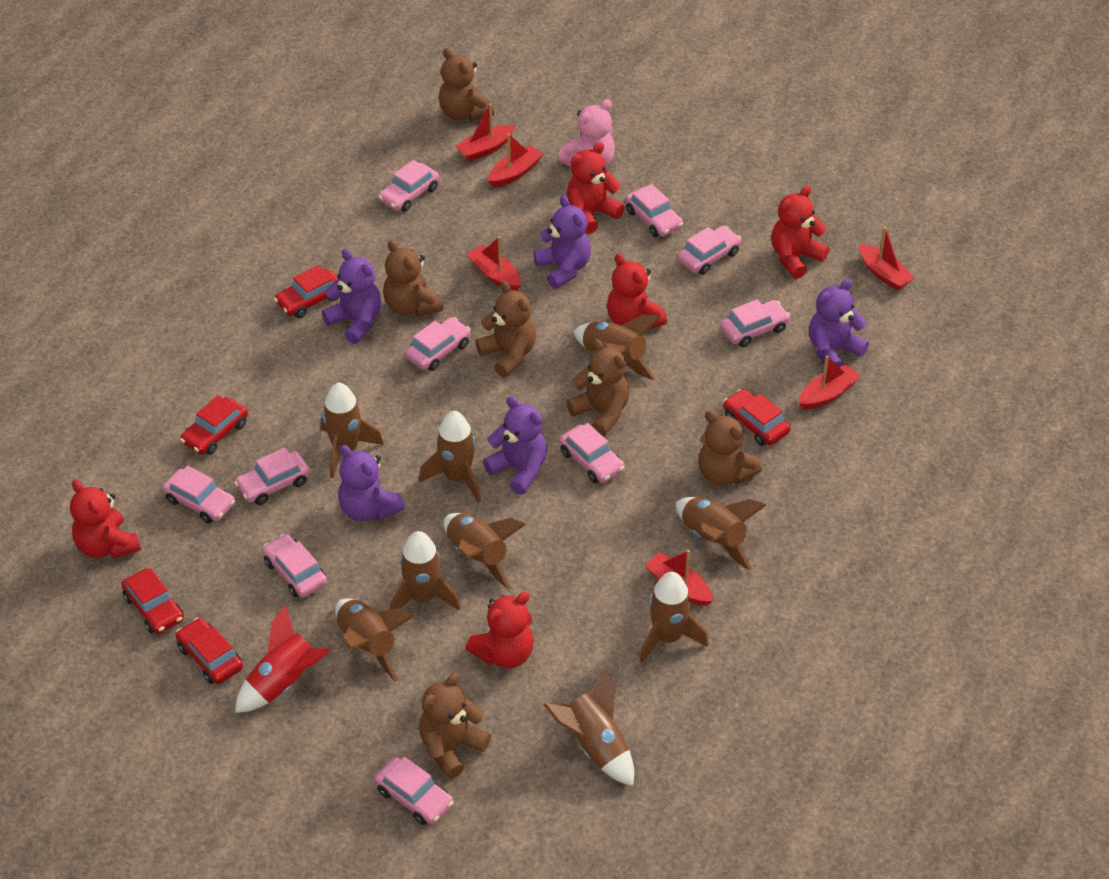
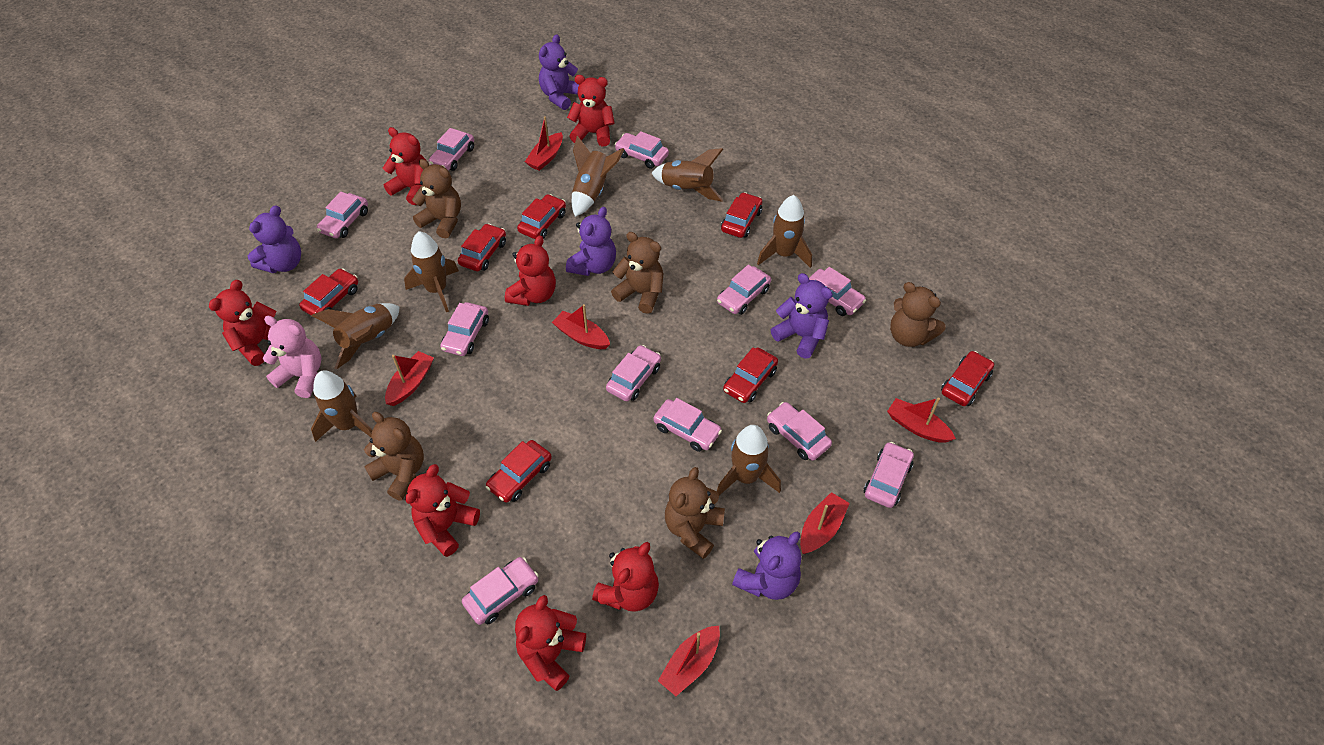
brown rocket: 9 -> 7
brown teddy bear: 6 -> 5
pink car: 10 -> 11
red car: 5 -> 7
red rocket: 1 -> 0
red teddy bear: 5 -> 7

